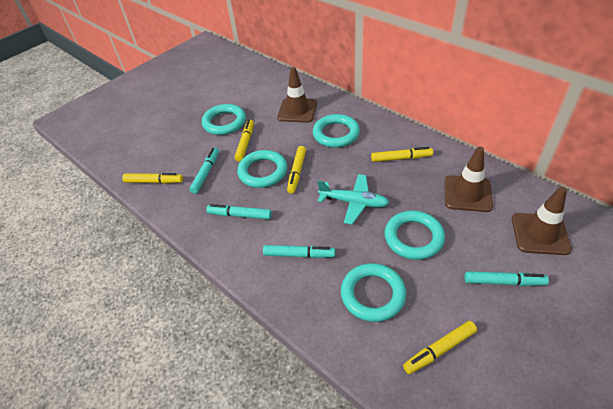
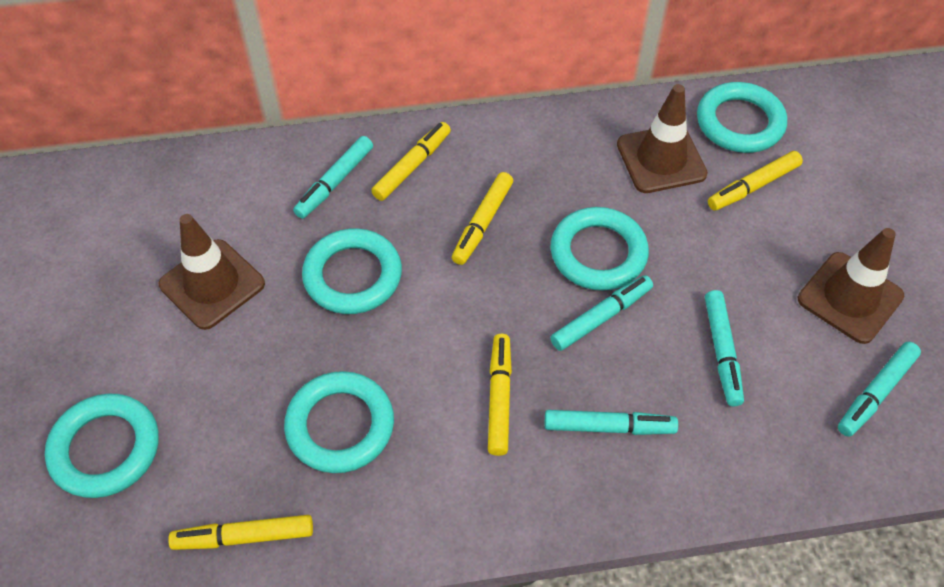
turquoise marker: 4 -> 5
turquoise plane: 1 -> 0

